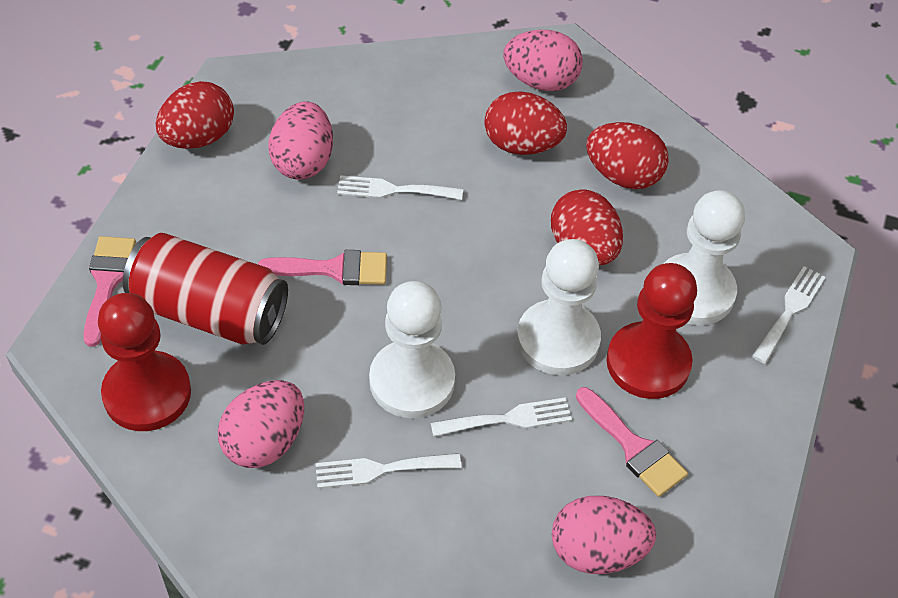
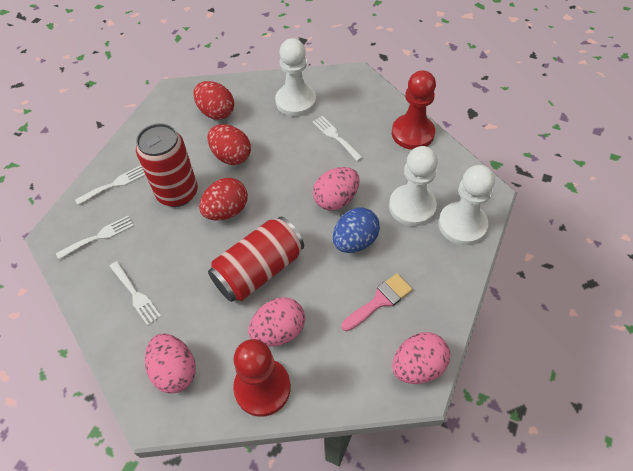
blue egg: 0 -> 1
pink brush: 3 -> 1
red can: 1 -> 2
red egg: 4 -> 3

